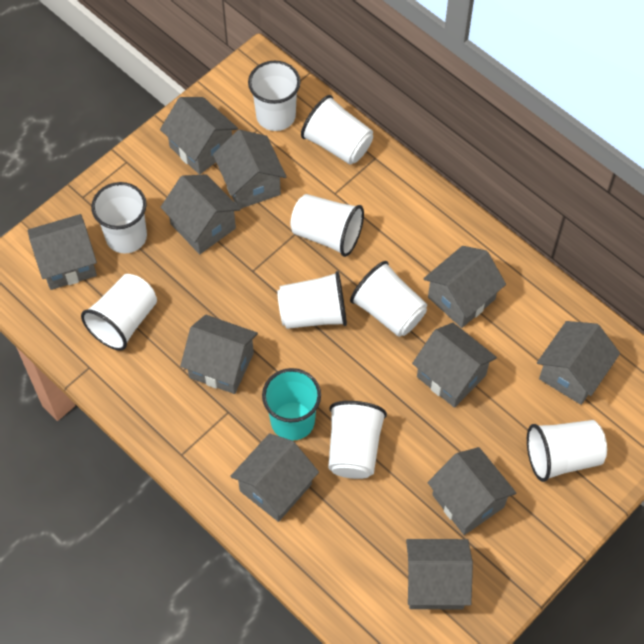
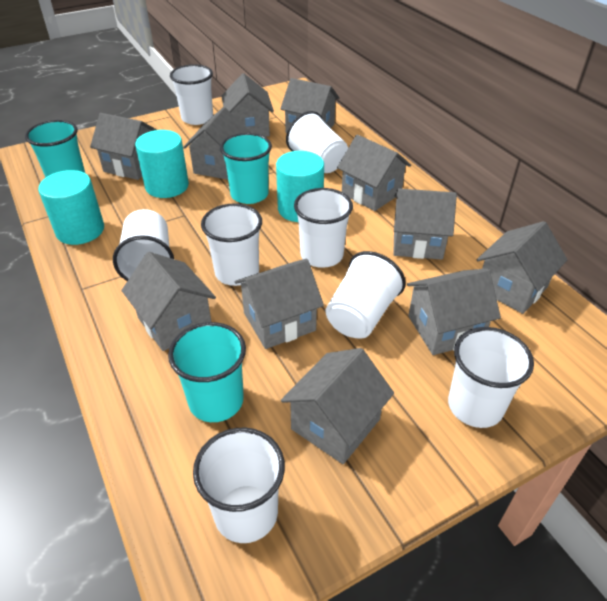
turquoise cup: 1 -> 3
turquoise cylinder: 0 -> 3
white cup: 9 -> 8

